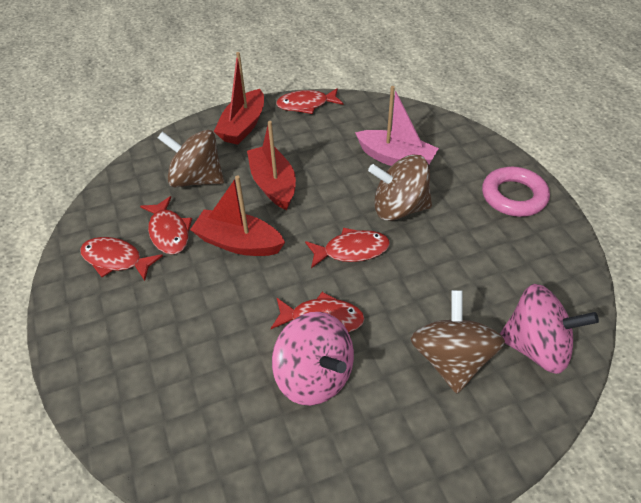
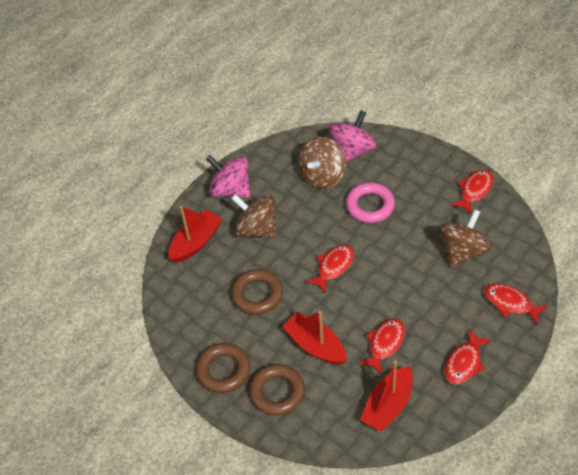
brown ring: 0 -> 3
pink boat: 1 -> 0

